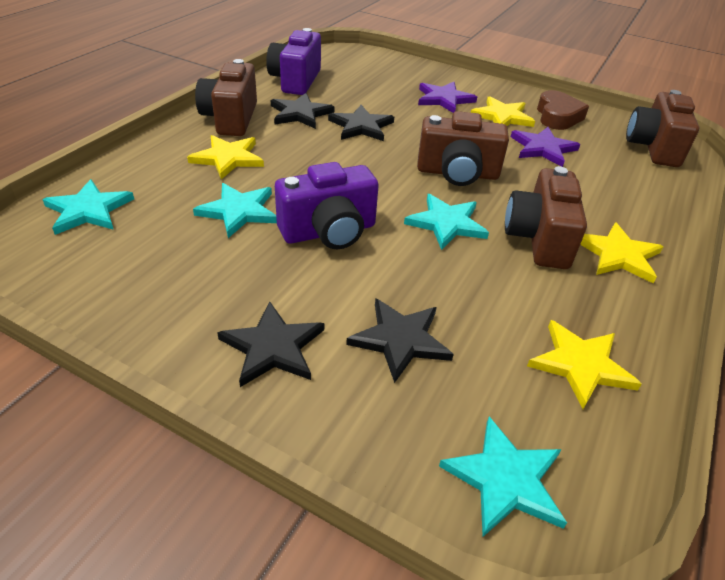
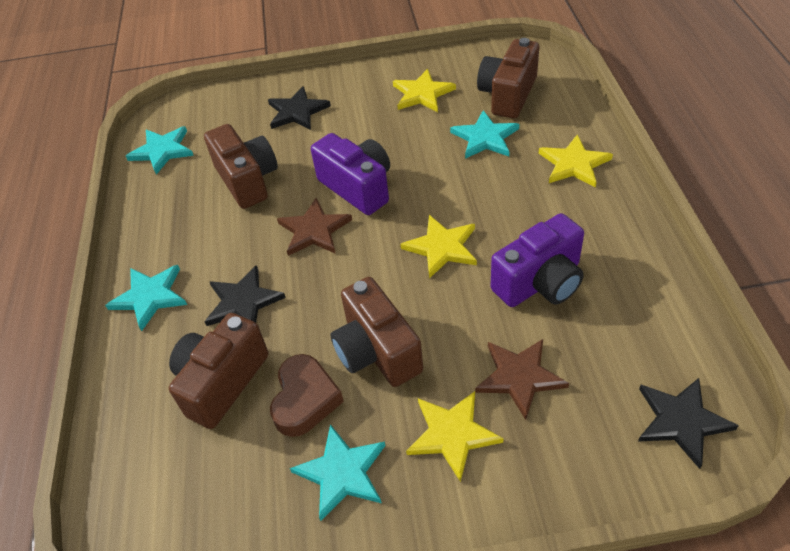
black star: 4 -> 3
brown star: 0 -> 2
purple star: 2 -> 0

